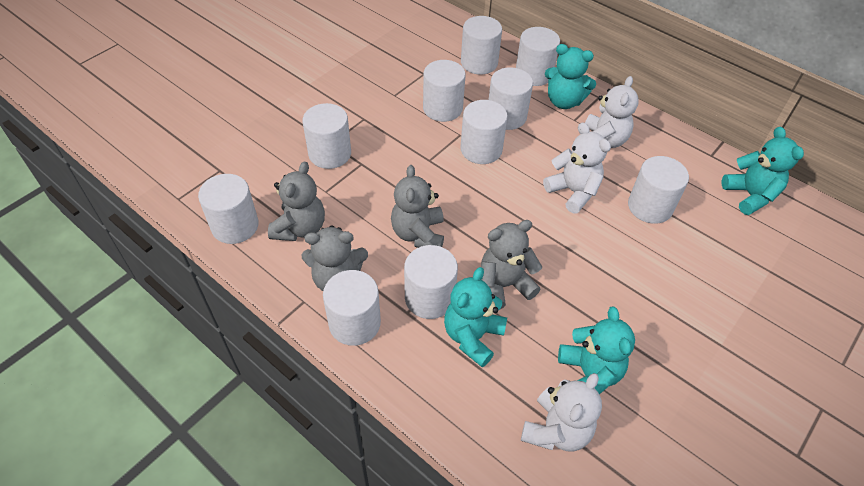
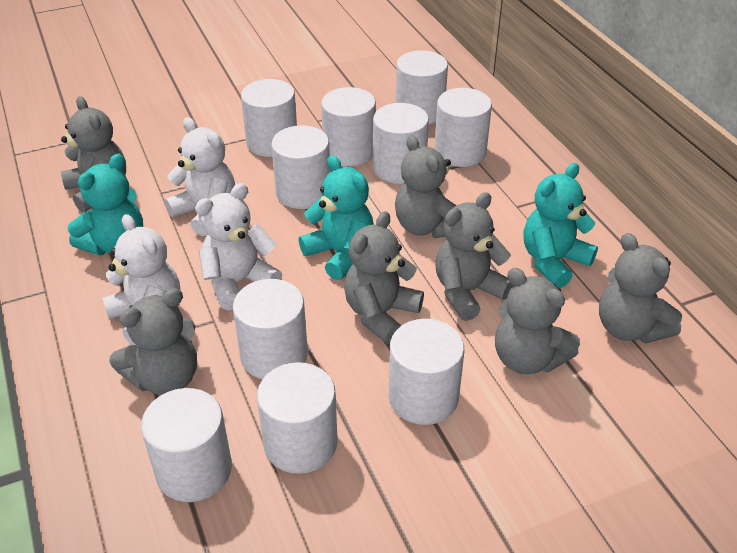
grey teddy bear: 4 -> 7
turquoise teddy bear: 4 -> 3

